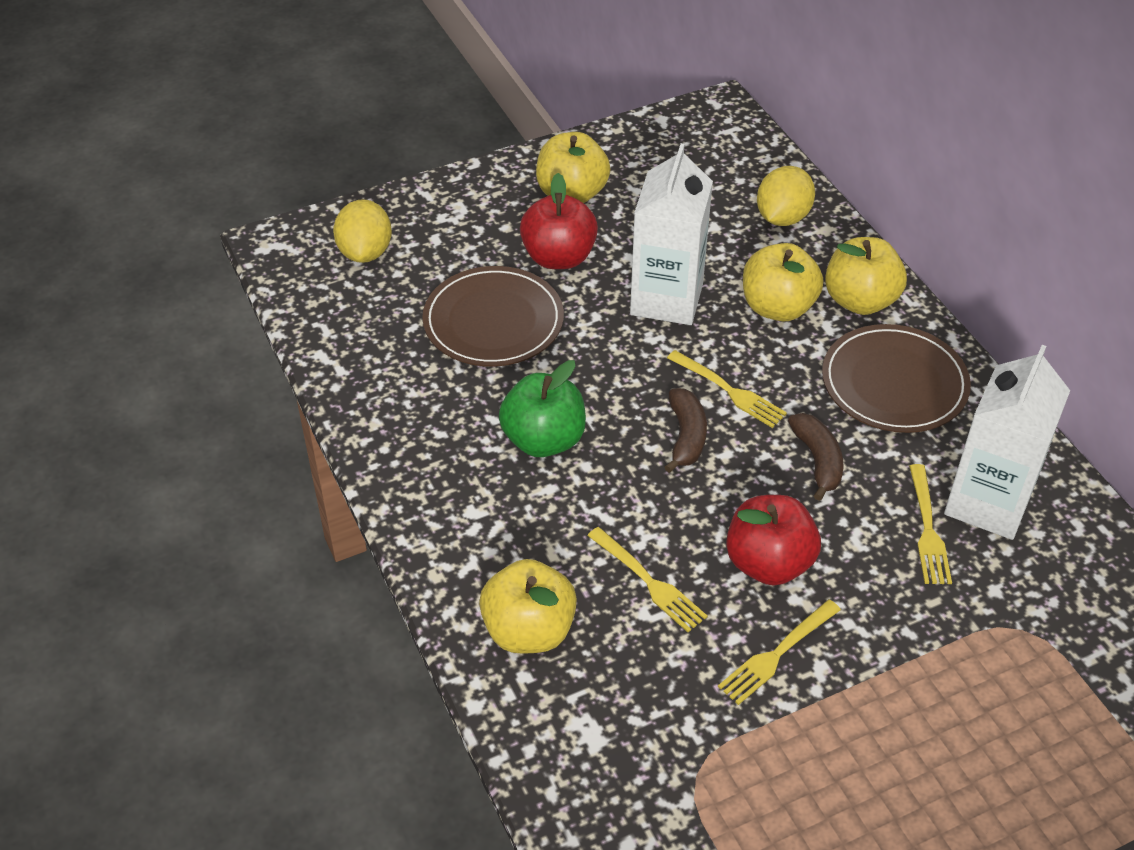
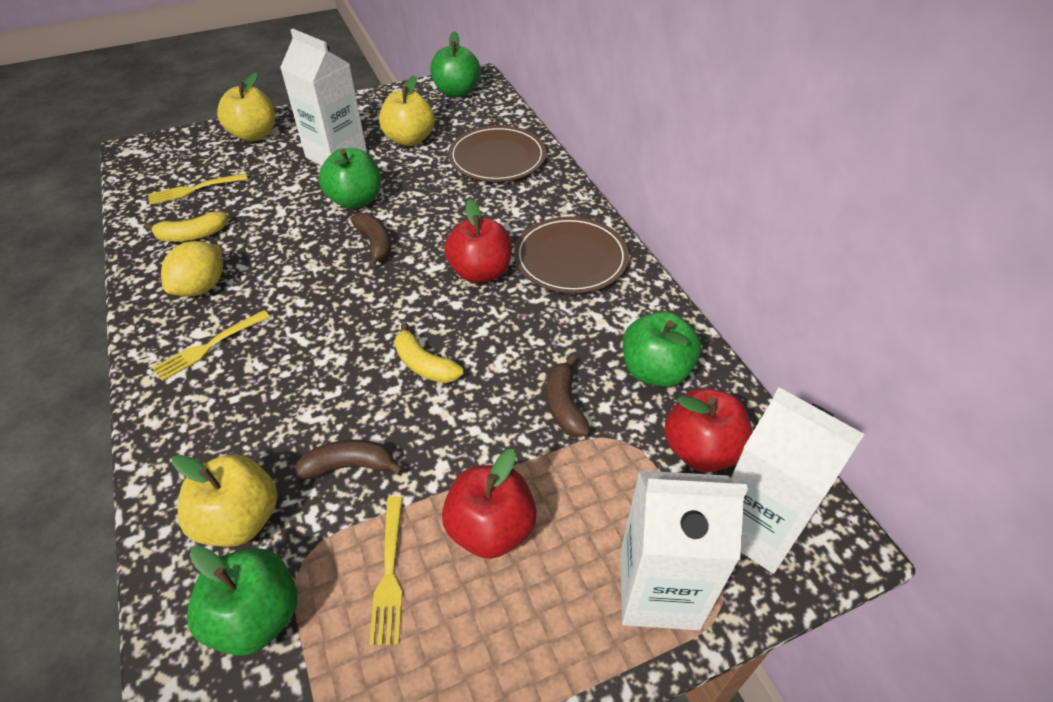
brown banana: 2 -> 3
green apple: 1 -> 4
red apple: 2 -> 3
white carton: 2 -> 3
yellow apple: 4 -> 3
yellow banana: 0 -> 2
yellow fork: 4 -> 3
yellow lemon: 2 -> 1

